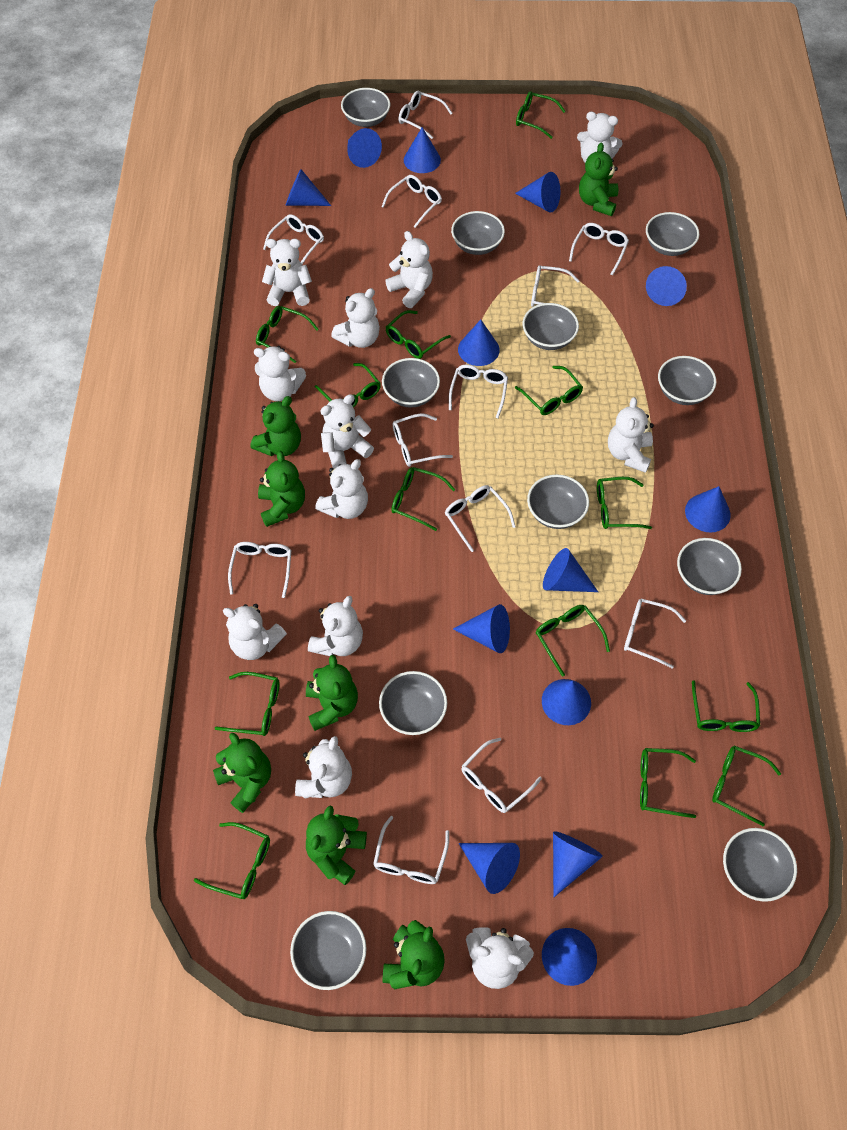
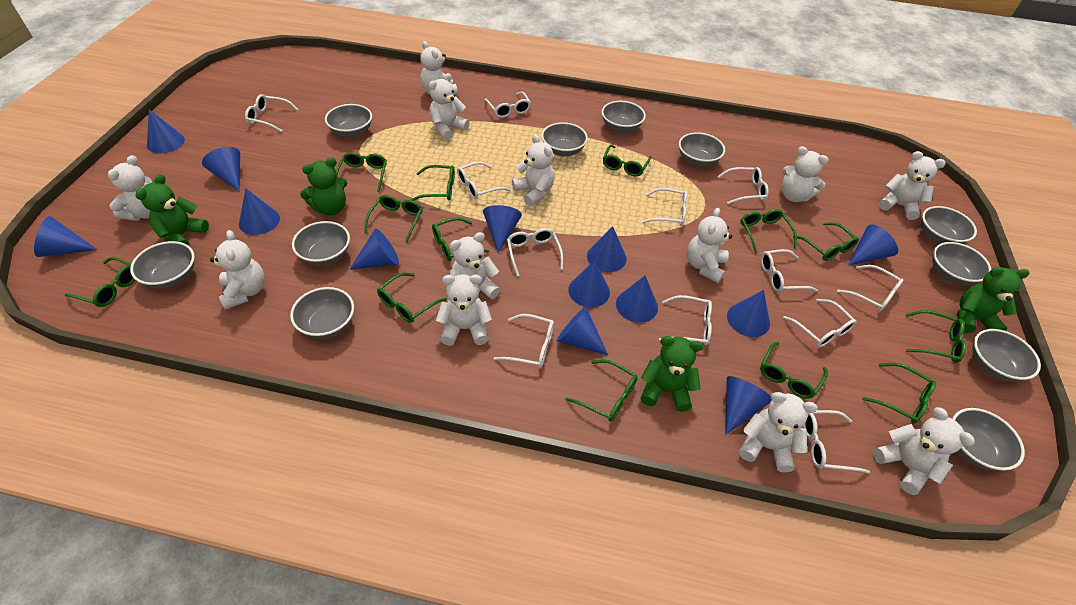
green teddy bear: 7 -> 4

